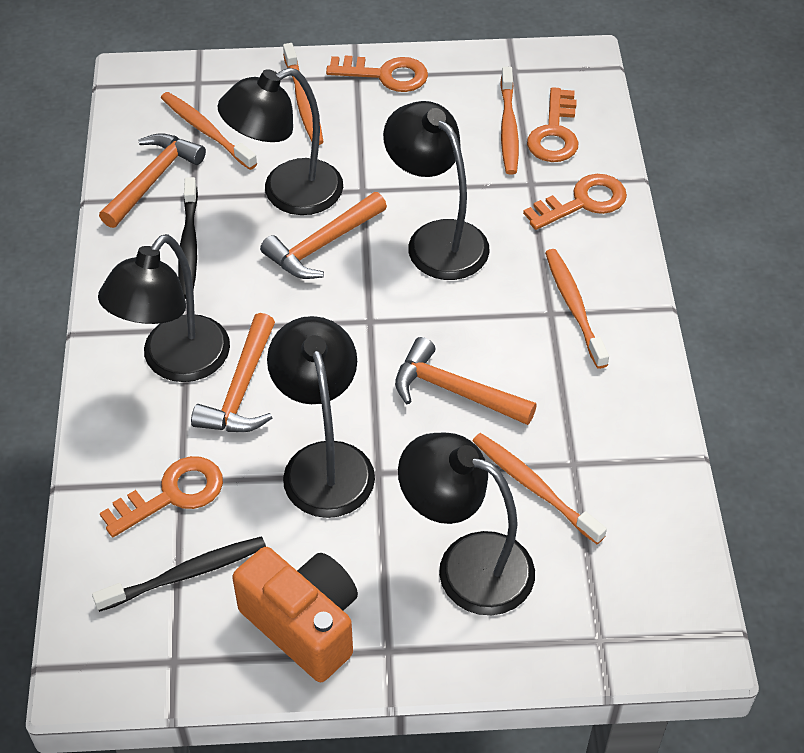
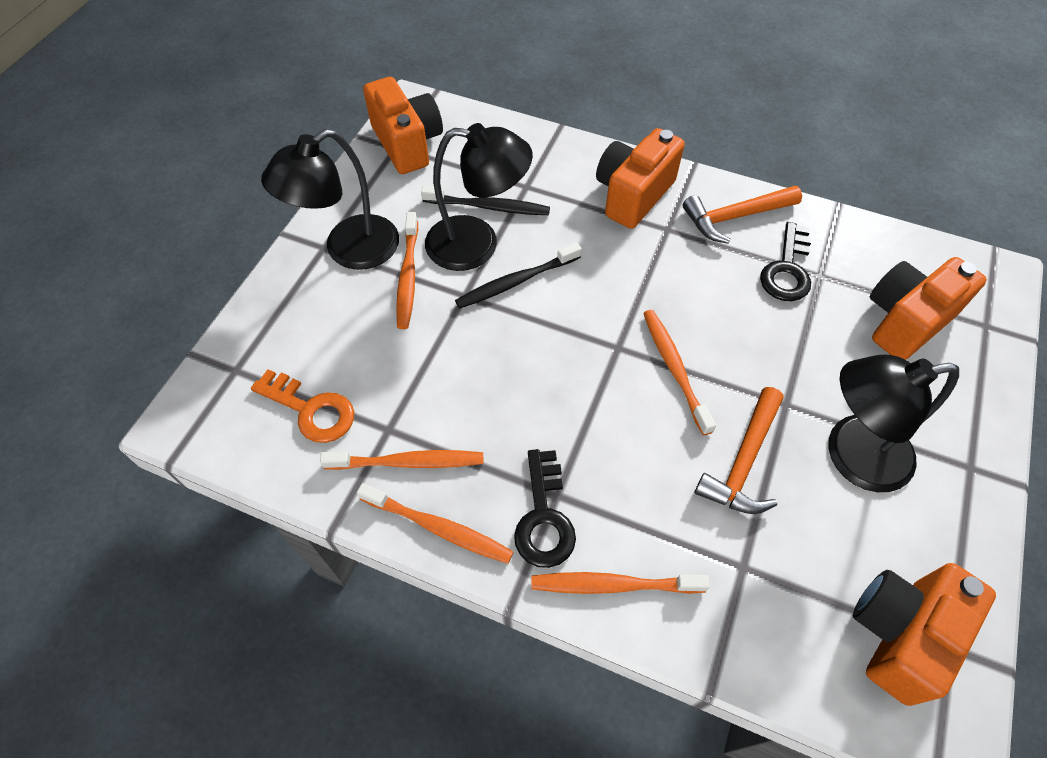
black key: 0 -> 2
black lamp: 5 -> 3
orange camera: 1 -> 4
orange hammer: 4 -> 2
orange key: 4 -> 1

